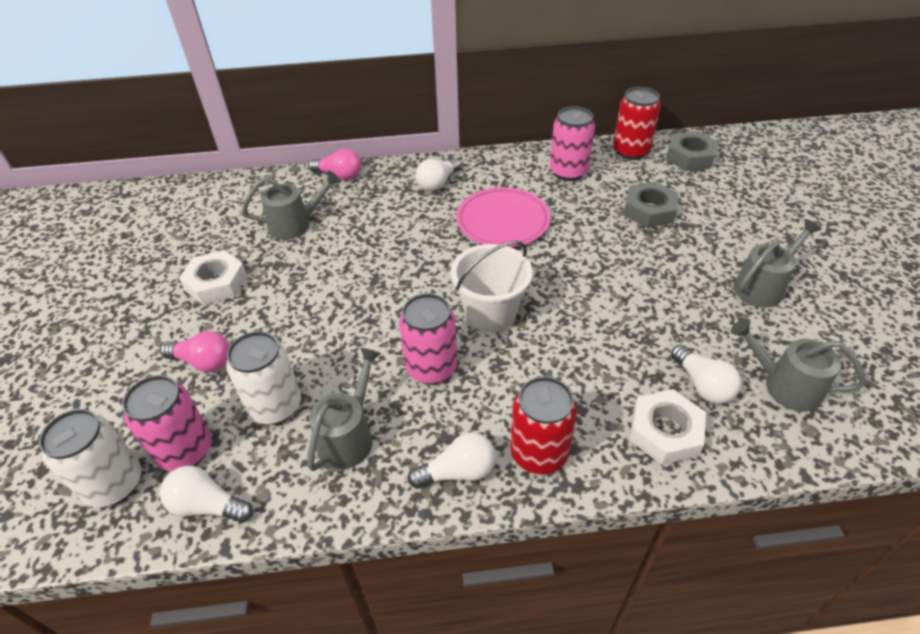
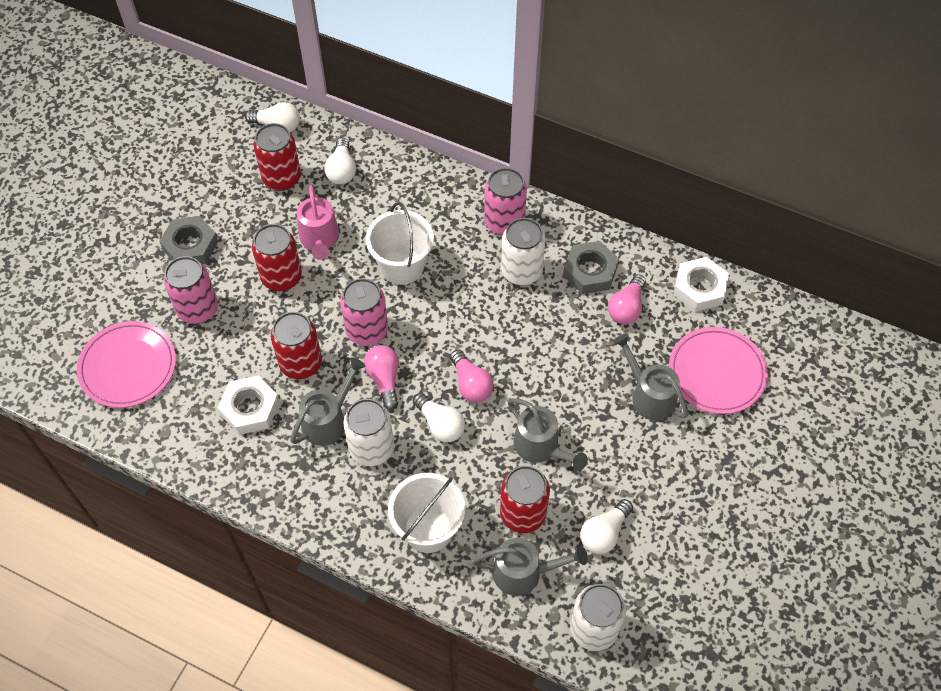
pink light bulb: 2 -> 3
pink plate: 1 -> 2
pink watering can: 0 -> 1
red can: 2 -> 4
white bucket: 1 -> 2
white can: 2 -> 3

